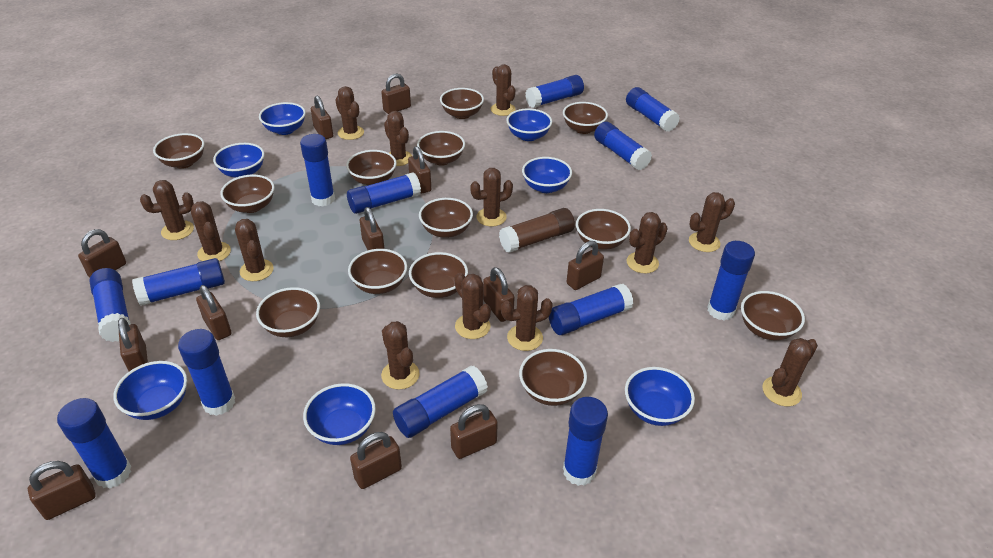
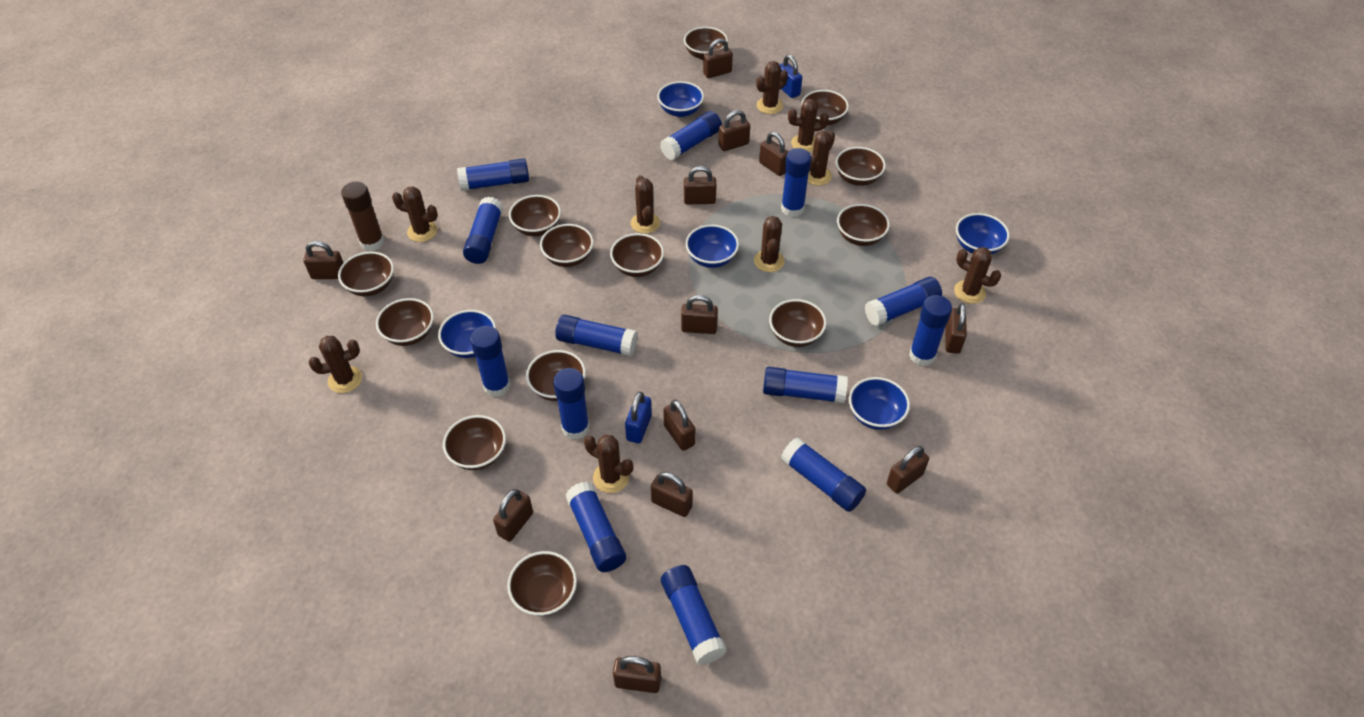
blue bowl: 7 -> 5
blue padlock: 0 -> 2
brown cactus: 13 -> 9

